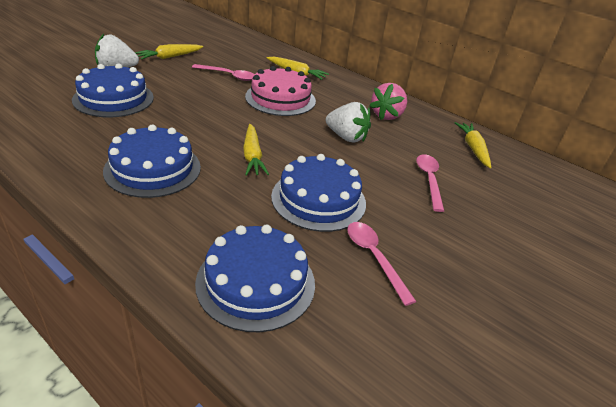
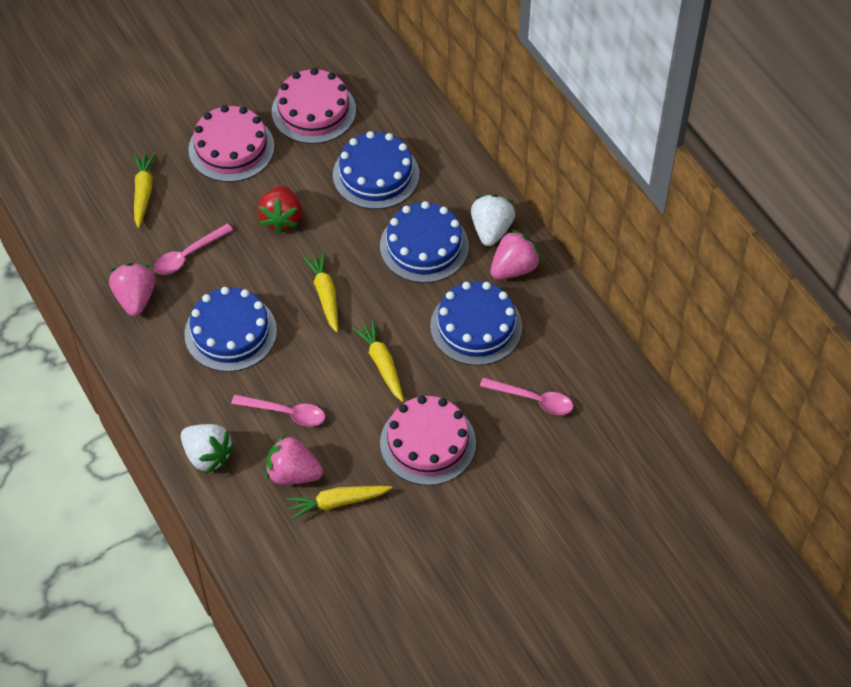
pink cake: 1 -> 3
pink strawberry: 1 -> 3
red strawberry: 0 -> 1

